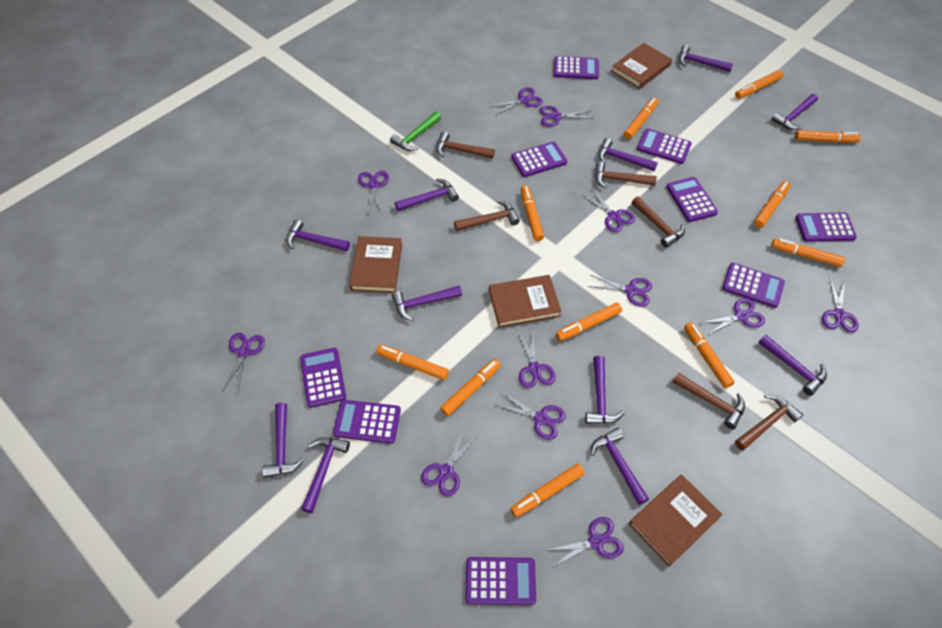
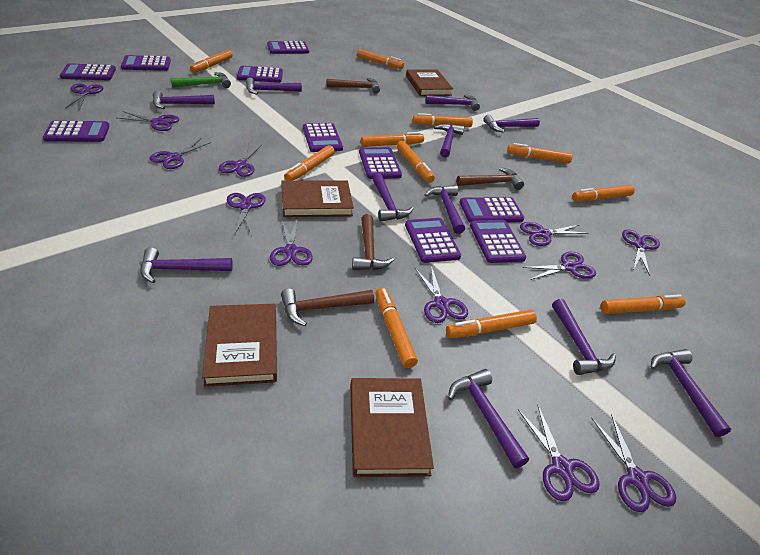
brown hammer: 6 -> 4
purple calculator: 9 -> 10

